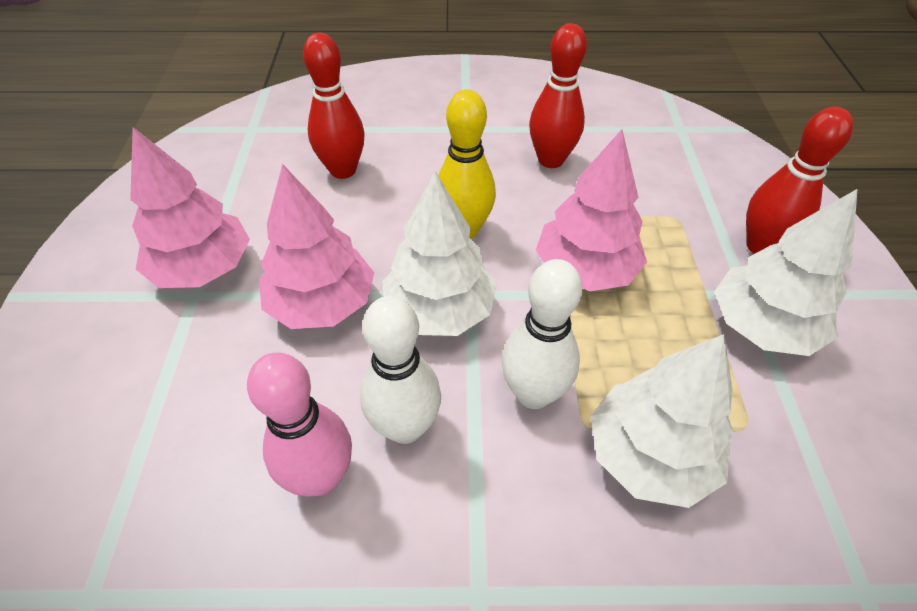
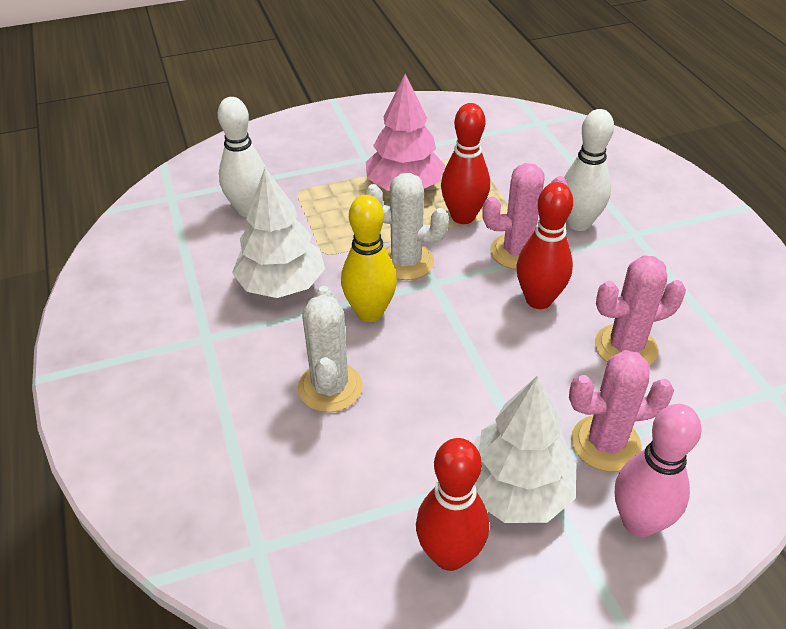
pink cactus: 0 -> 3
pink tree: 3 -> 1
white cactus: 0 -> 2
white tree: 3 -> 2

